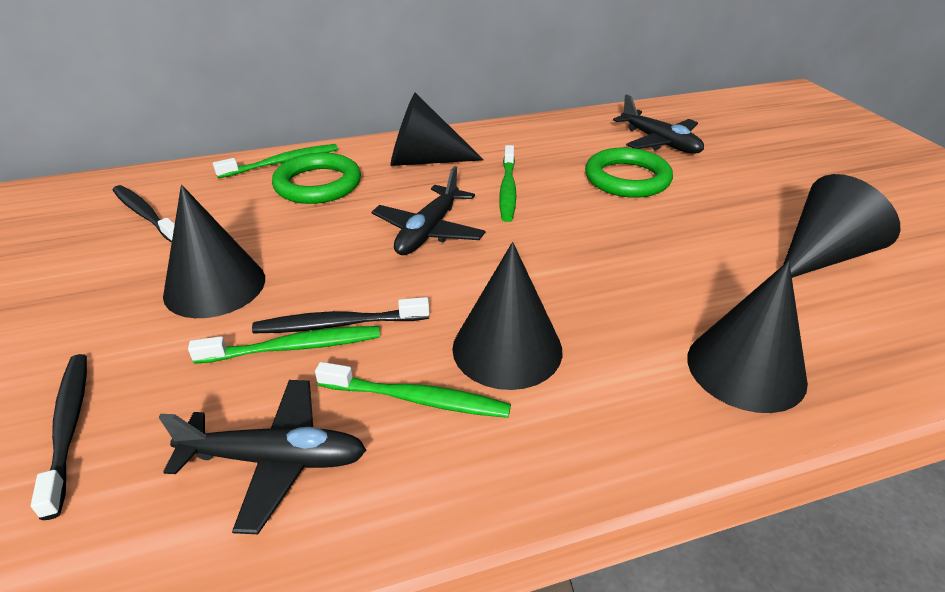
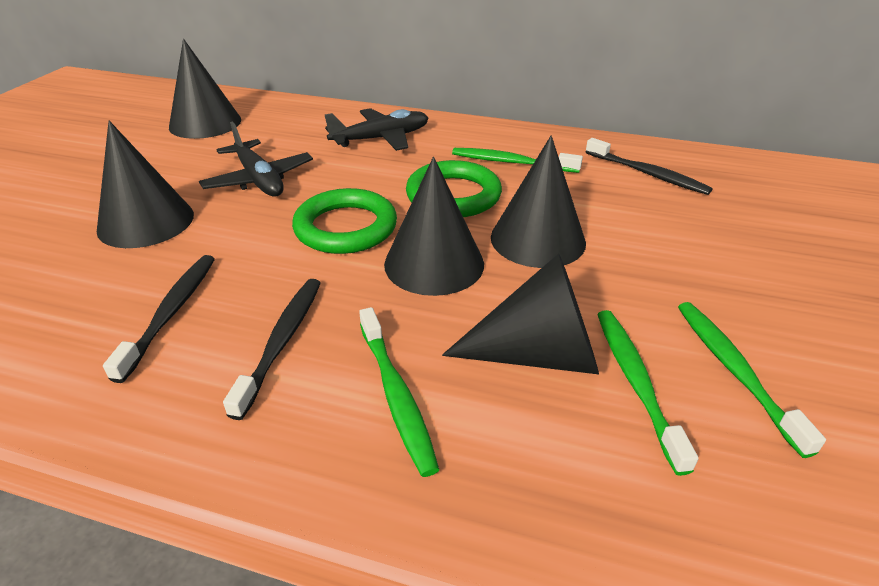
black plane: 3 -> 2

